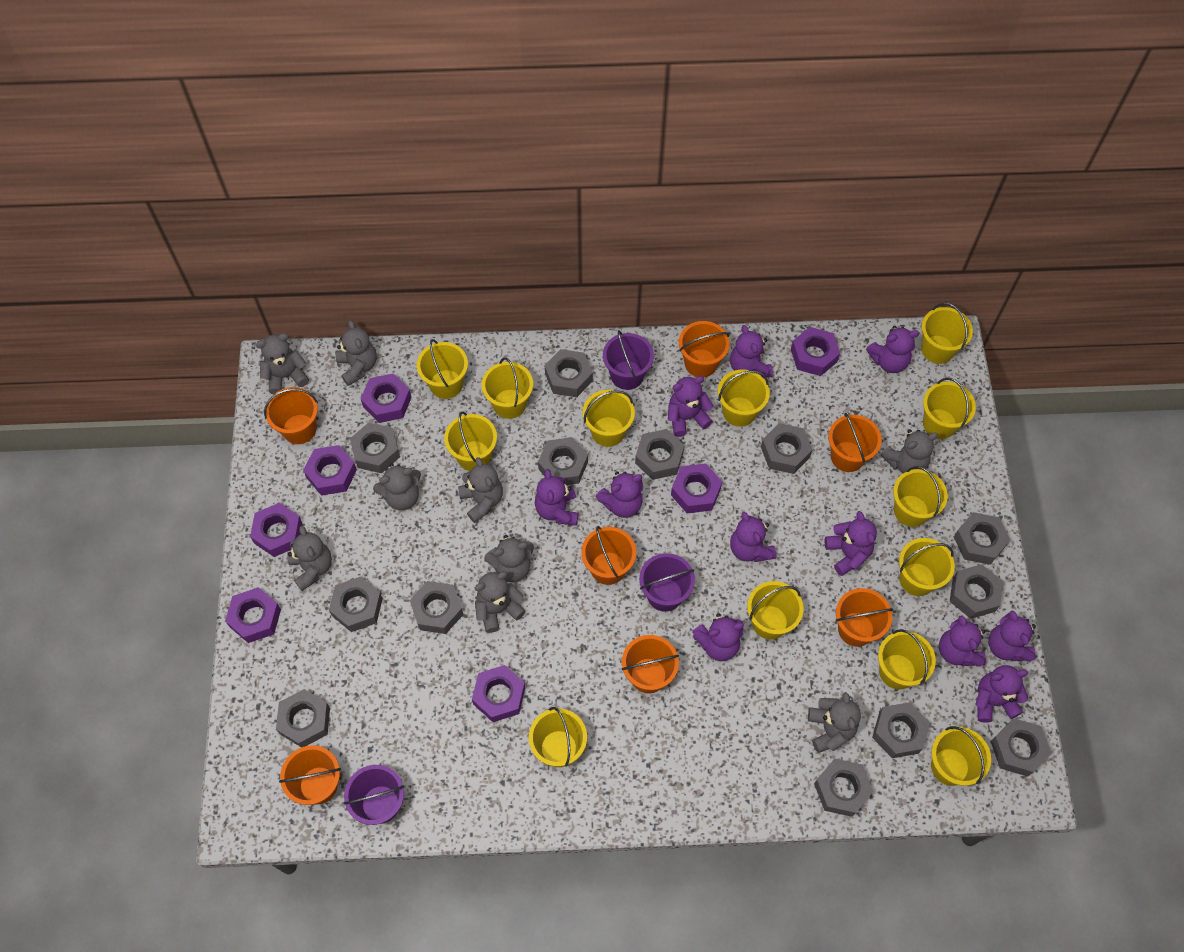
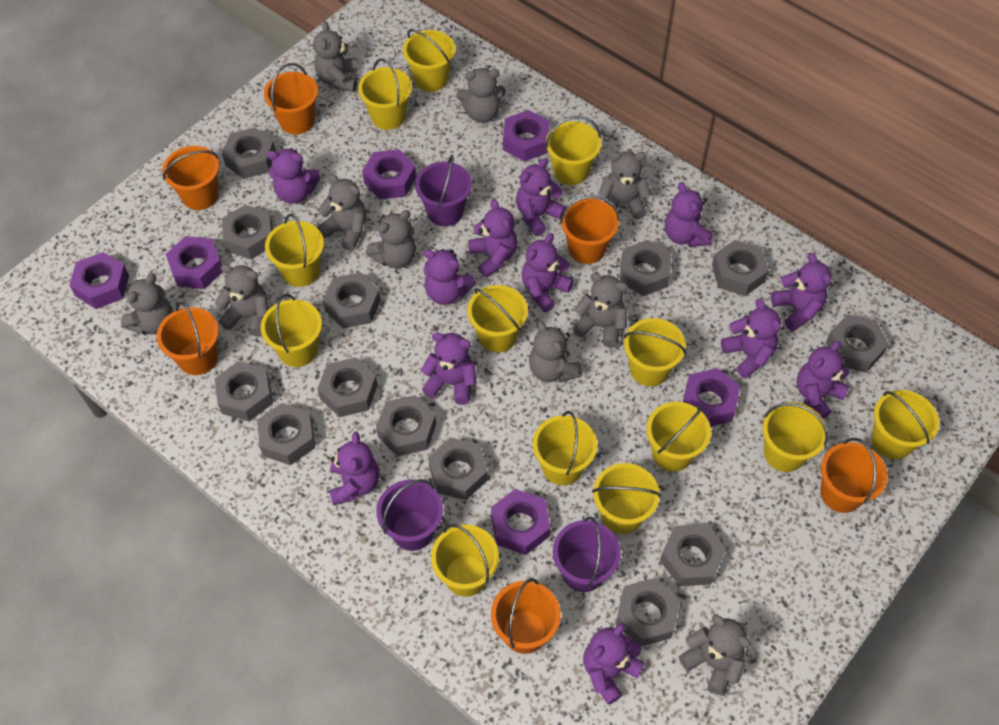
grey teddy bear: 9 -> 10
orange bucket: 7 -> 6
purple nut: 7 -> 6
purple teddy bear: 11 -> 12

